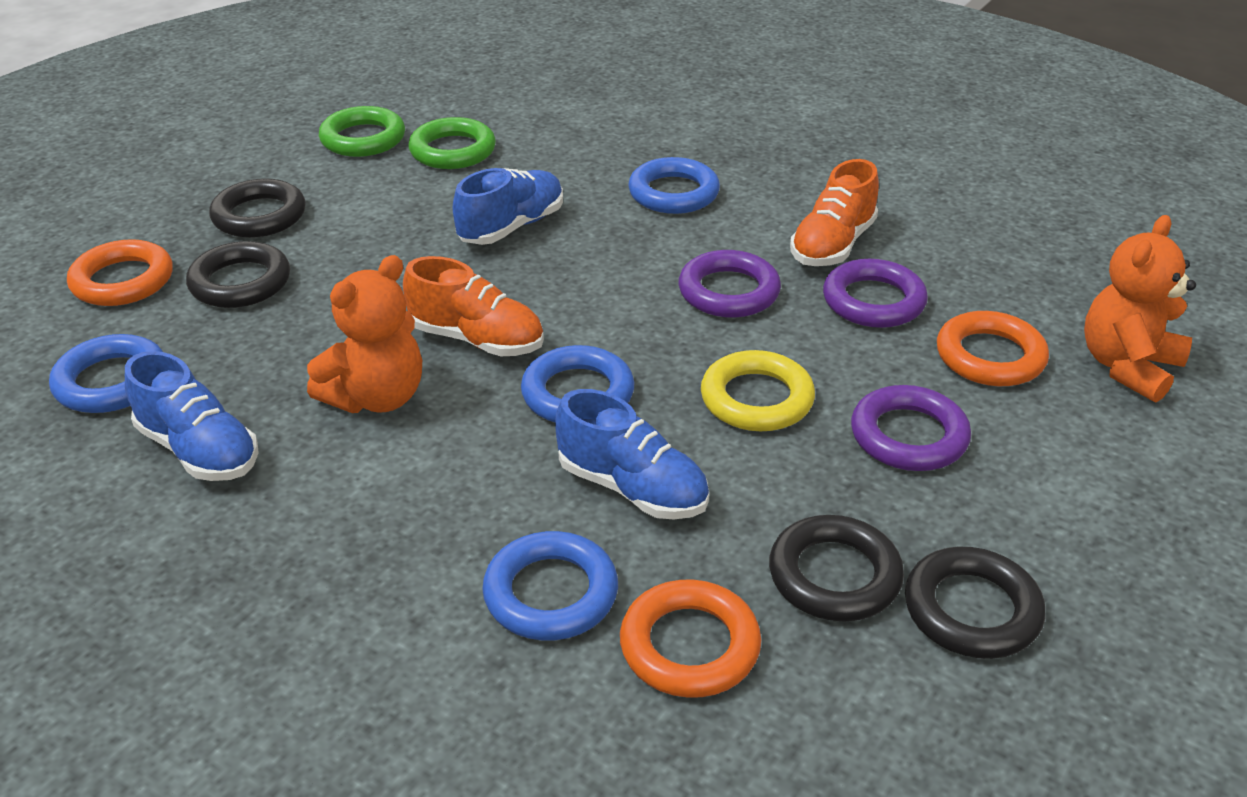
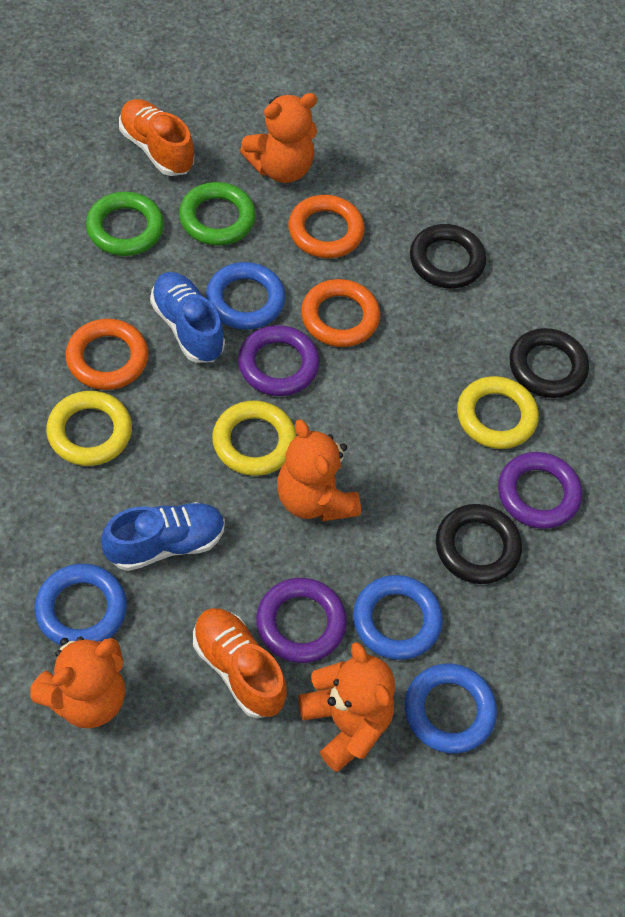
black ring: 4 -> 3
blue shoe: 3 -> 2
orange teddy bear: 2 -> 4
yellow ring: 1 -> 3

